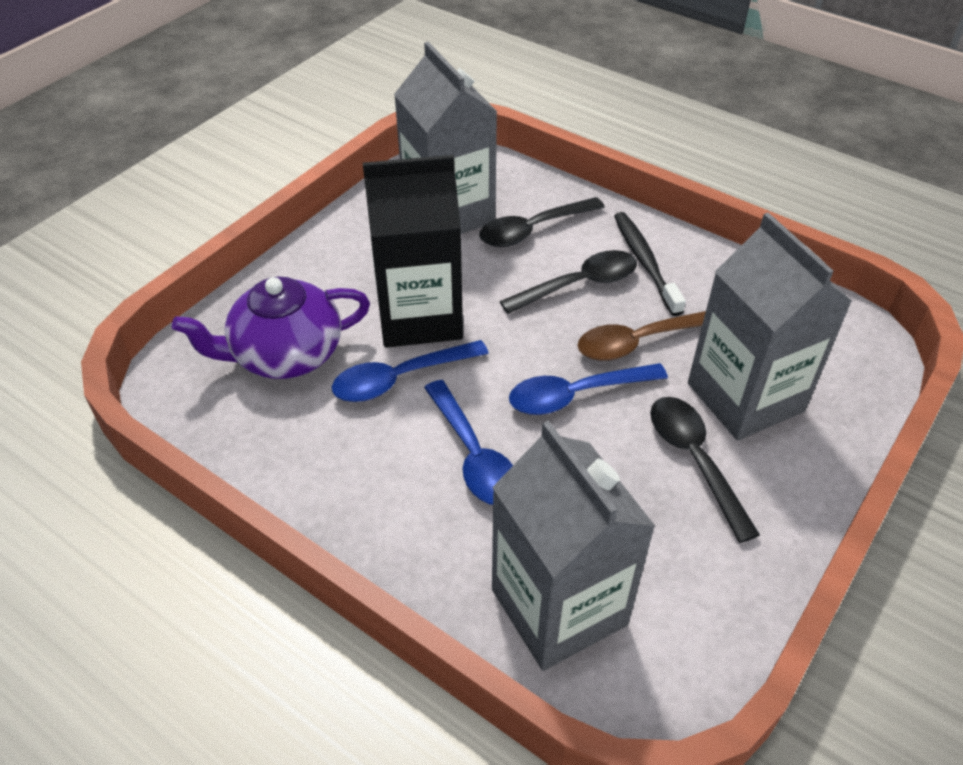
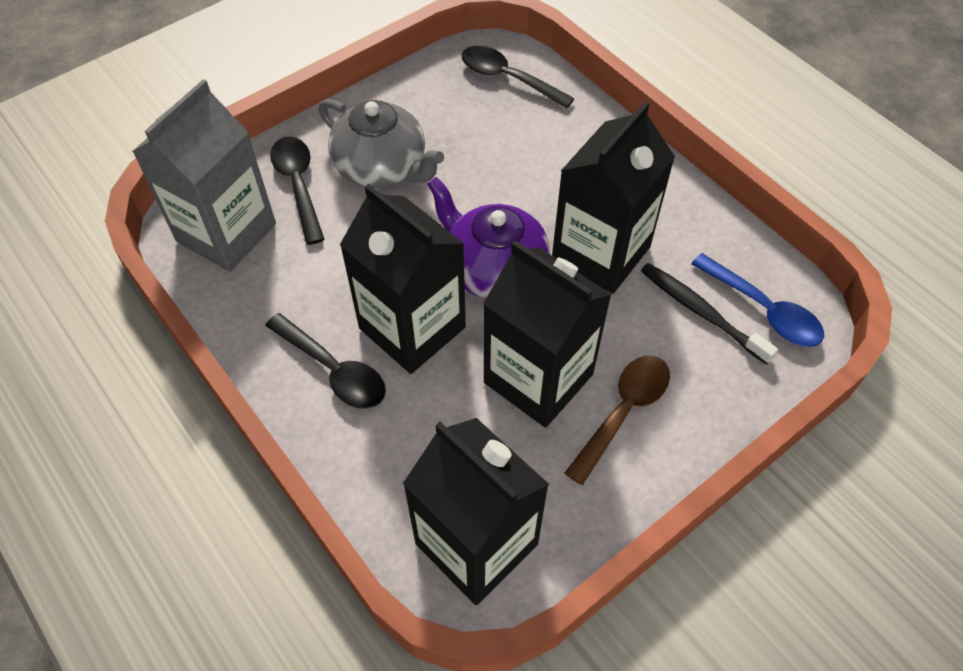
black carton: 1 -> 4
blue spoon: 3 -> 1
grey carton: 3 -> 1
grey teapot: 0 -> 1

